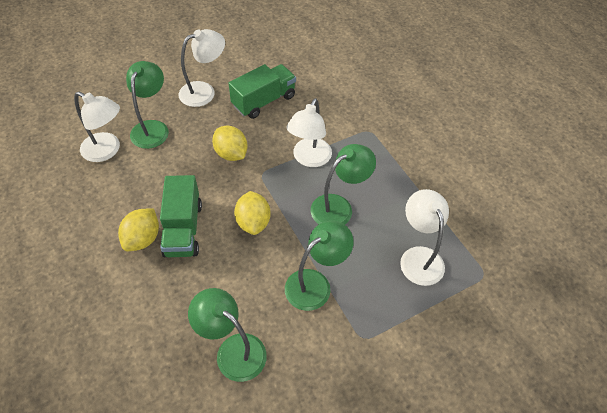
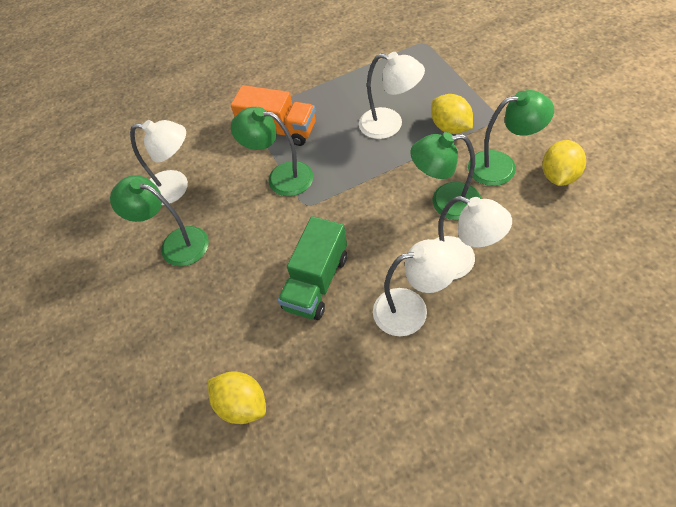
green truck: 2 -> 1
orange truck: 0 -> 1

